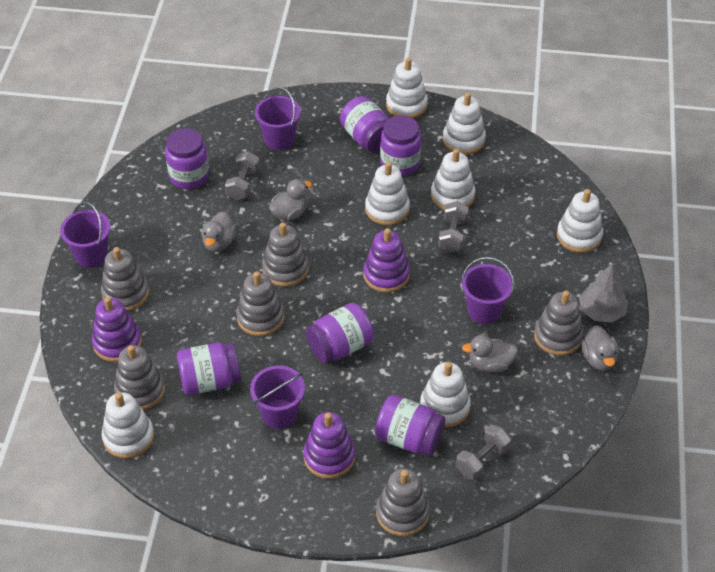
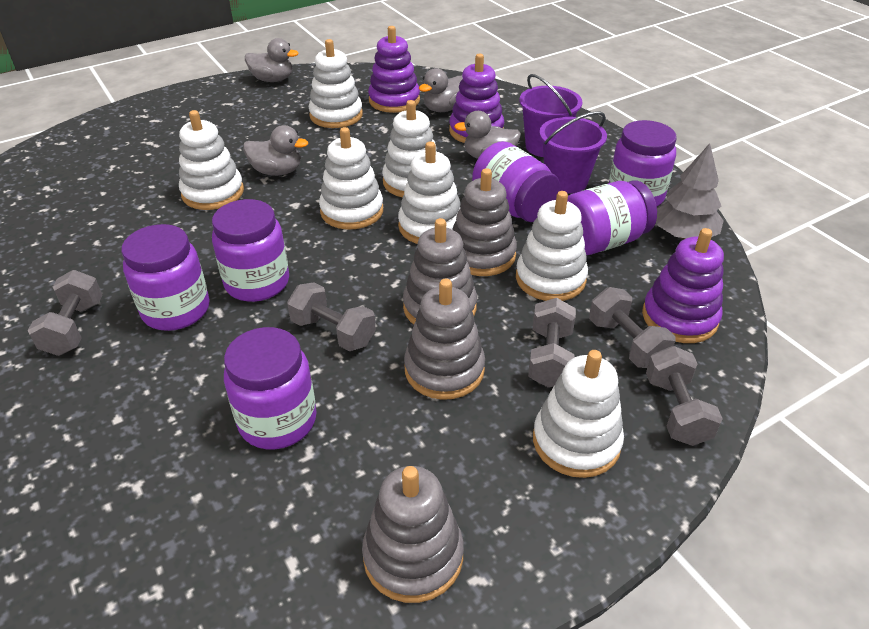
grey dumbbell: 3 -> 5
grey stacking toy: 6 -> 4
purple bucket: 4 -> 2

